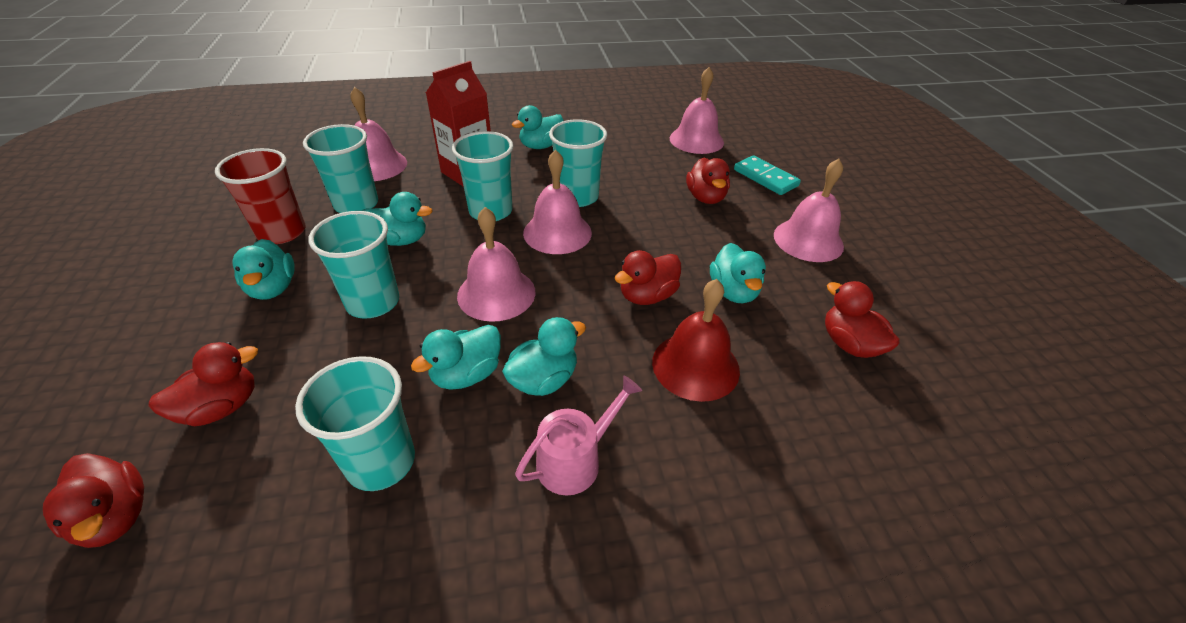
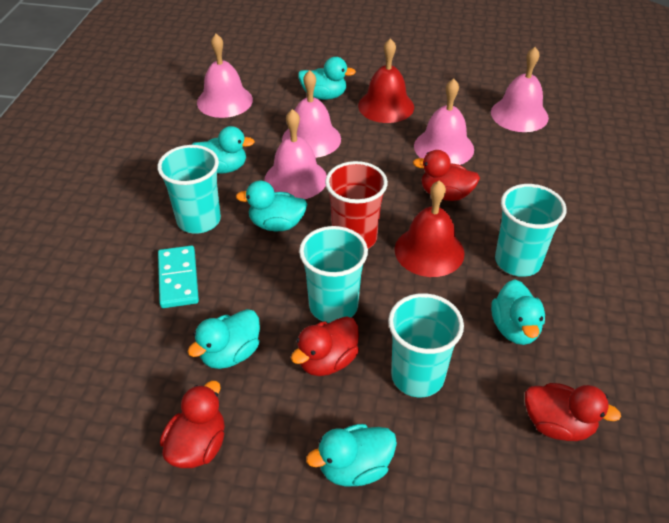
pink watering can: 1 -> 0
red bell: 1 -> 2
red carton: 1 -> 0
red duck: 5 -> 4
turquoise cup: 5 -> 4

